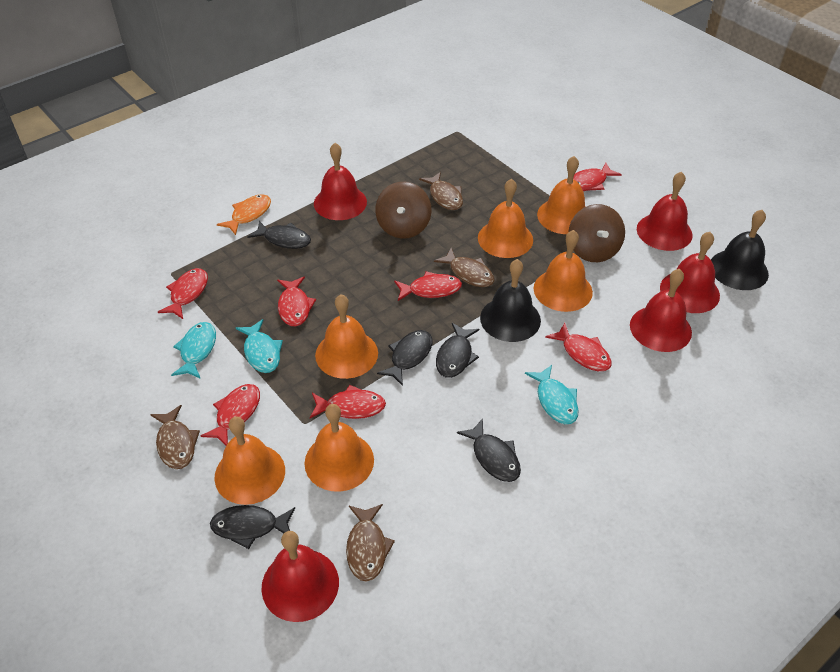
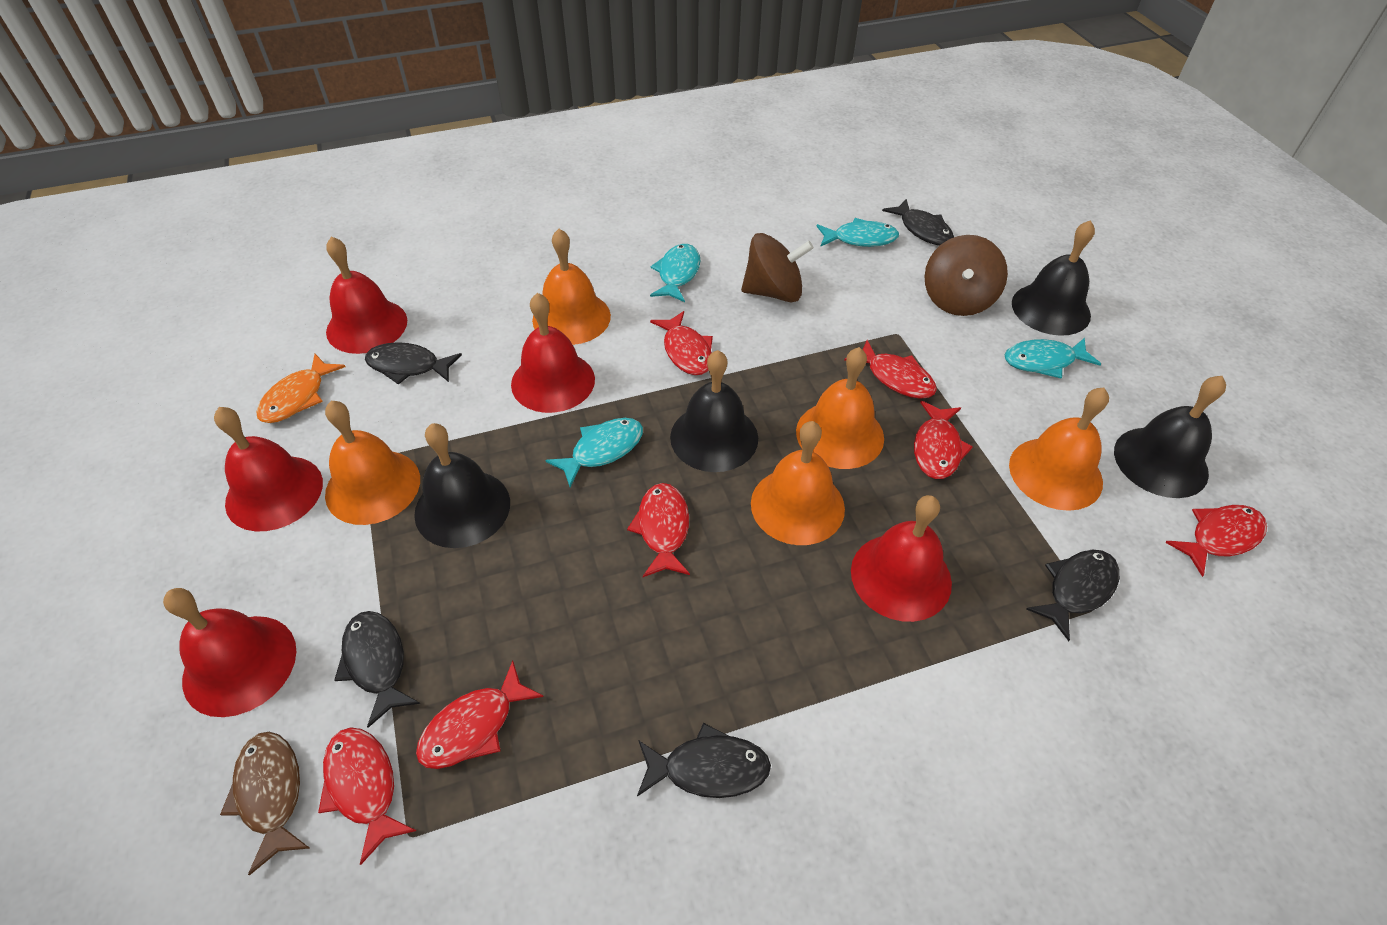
black bell: 2 -> 4
brown fish: 4 -> 1
orange bell: 6 -> 5
turquoise fish: 3 -> 4

